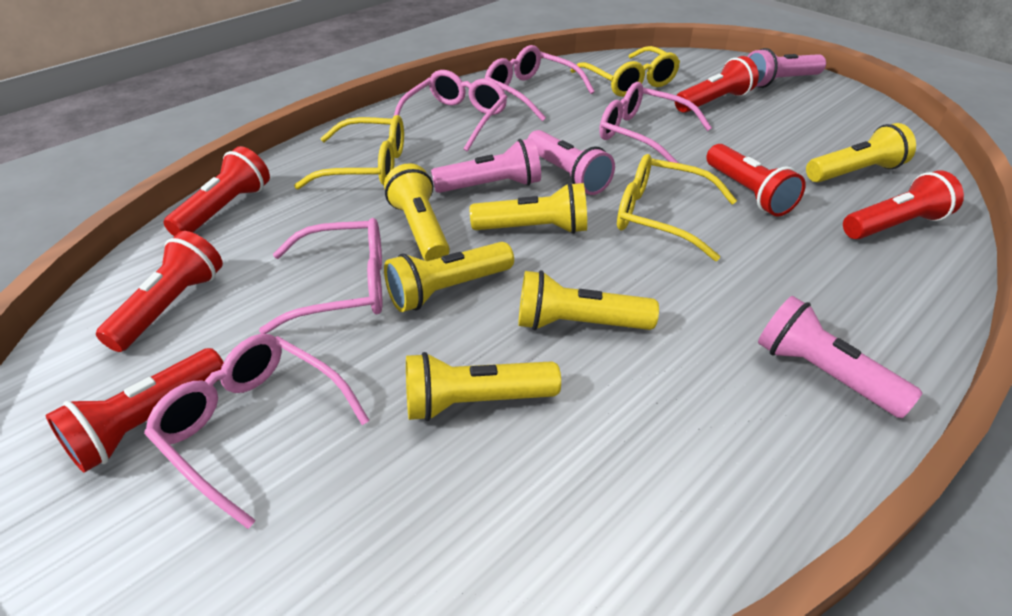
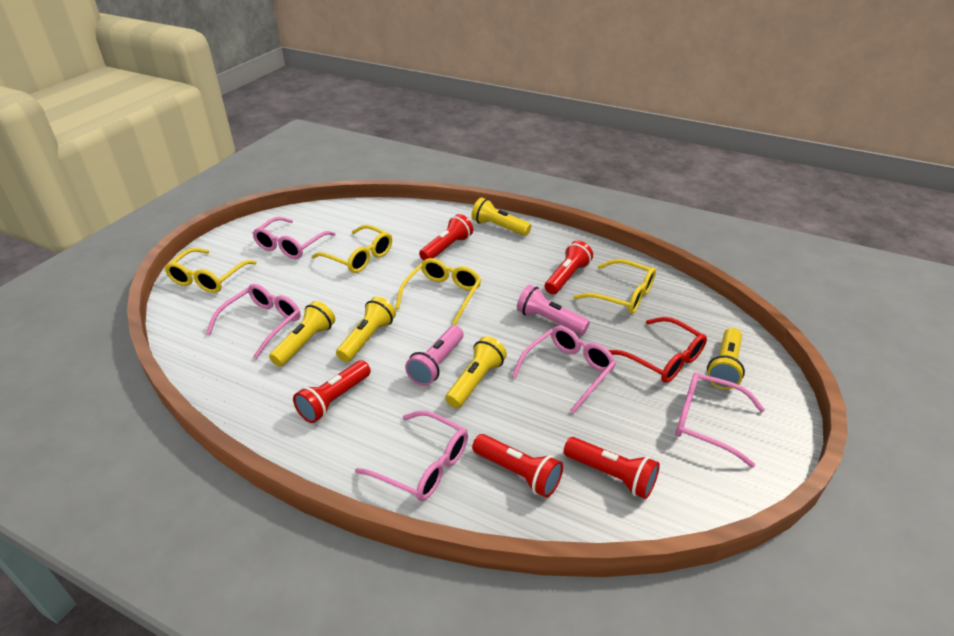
pink flashlight: 4 -> 2
red flashlight: 6 -> 5
red glasses: 0 -> 1
yellow flashlight: 6 -> 5
yellow glasses: 3 -> 4

